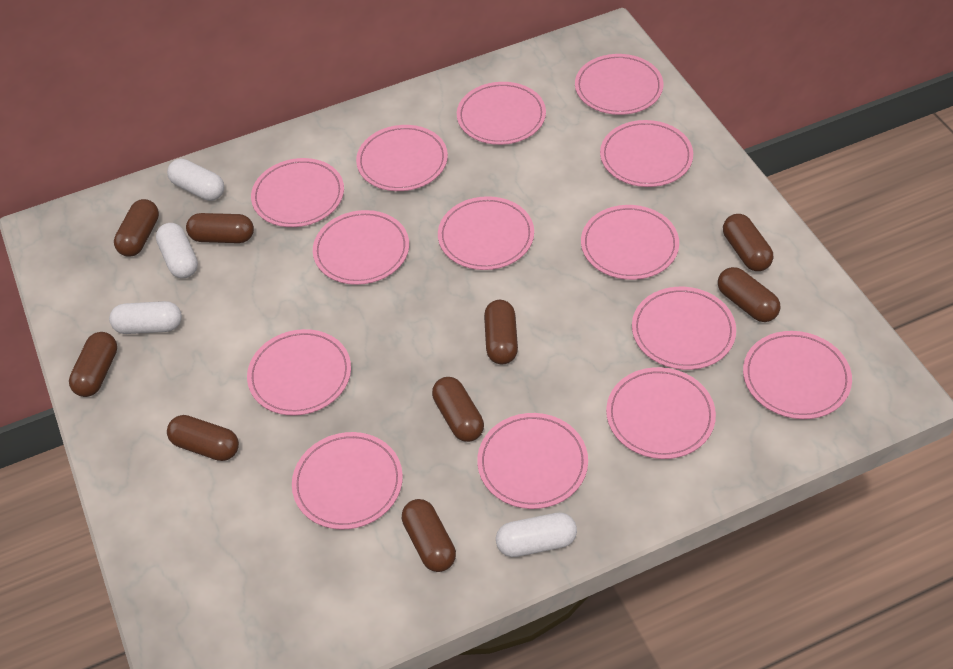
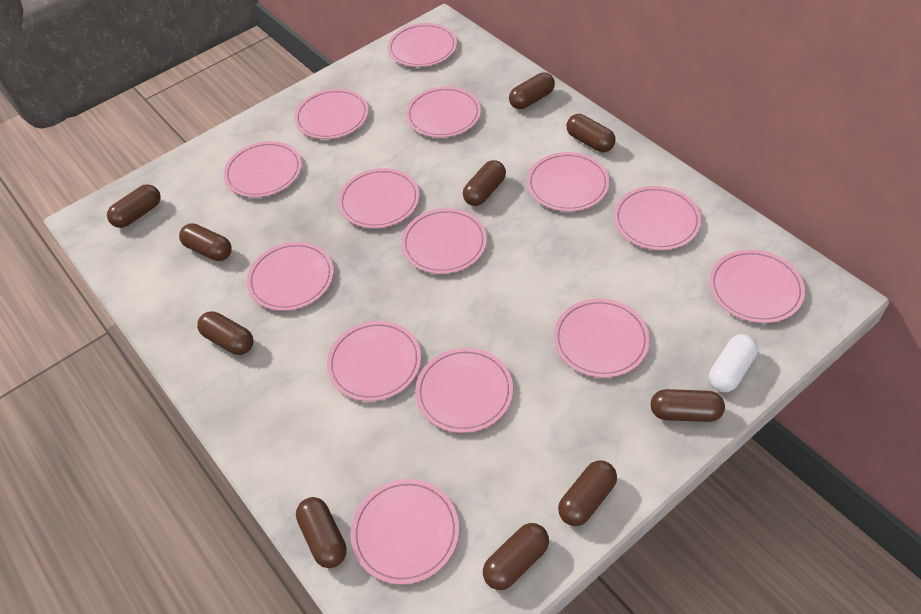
brown capsule: 9 -> 10
white capsule: 4 -> 1

